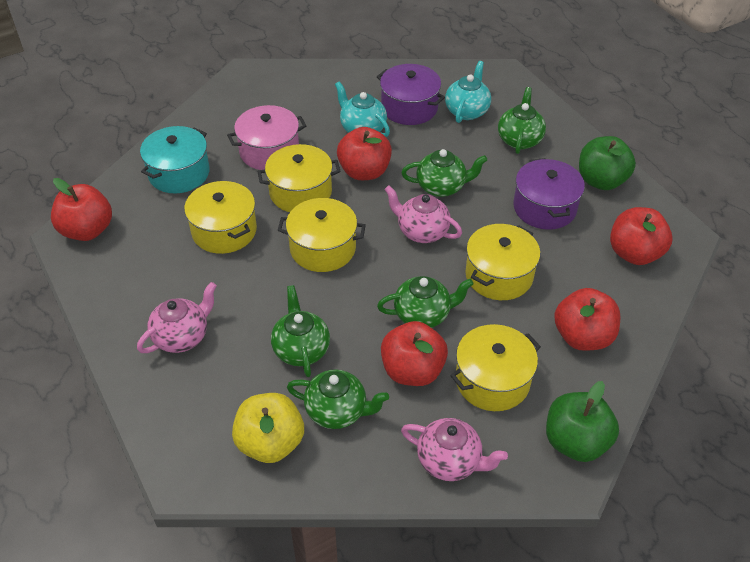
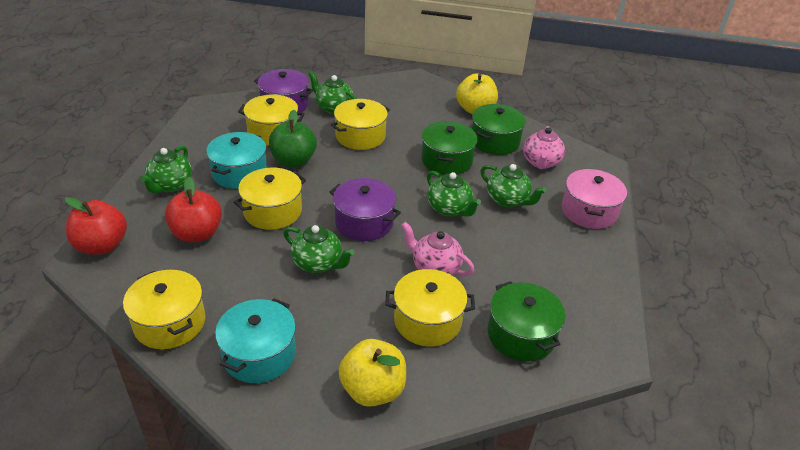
green apple: 2 -> 1
green pot: 0 -> 3
pink teapot: 3 -> 2
red apple: 5 -> 2
turquoise pot: 1 -> 2
turquoise teapot: 2 -> 0
yellow apple: 1 -> 2

